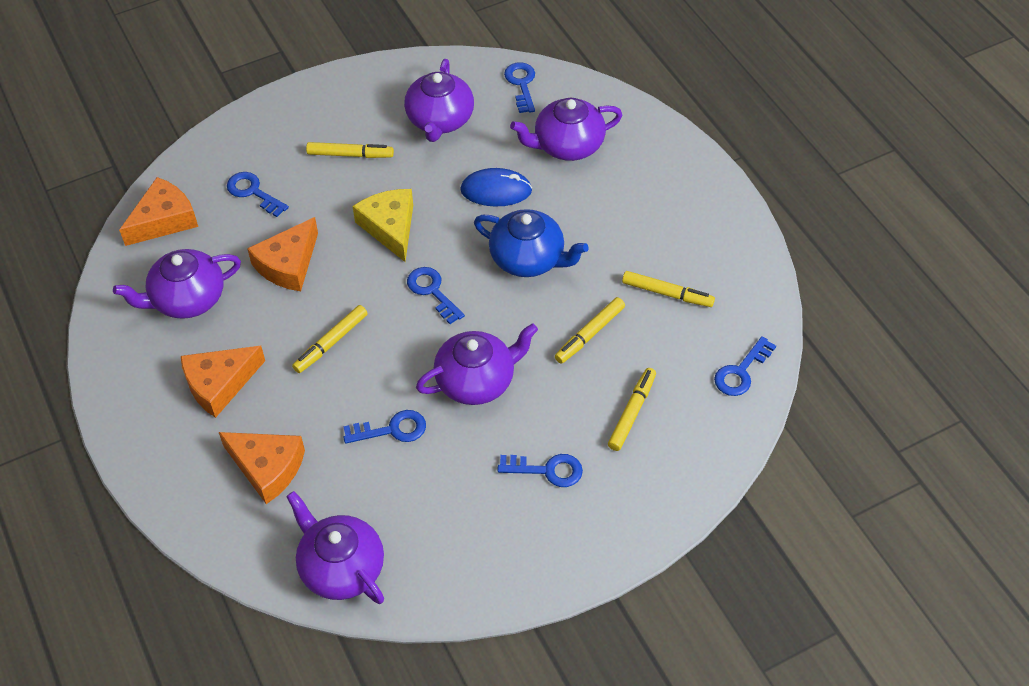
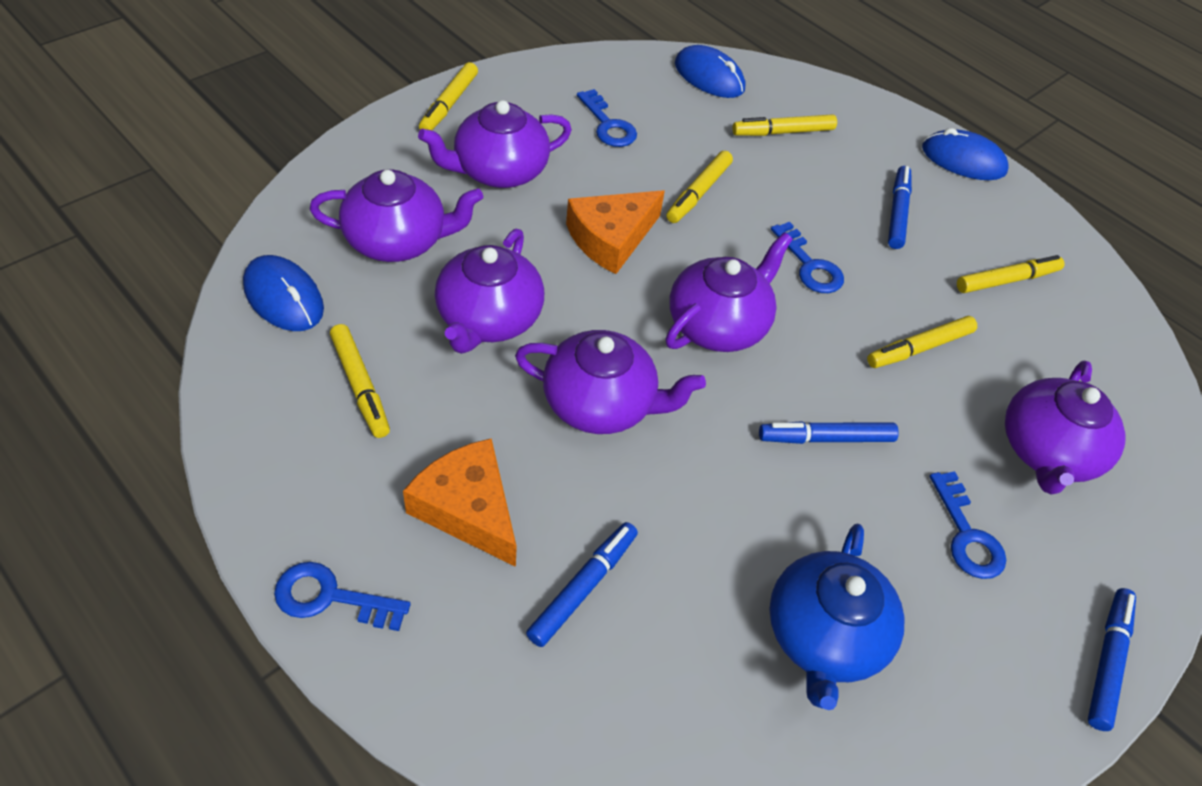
blue key: 6 -> 4
blue marker: 0 -> 4
blue mouse: 1 -> 3
orange cheese: 4 -> 2
purple teapot: 5 -> 6
yellow cheese: 1 -> 0
yellow marker: 5 -> 6

